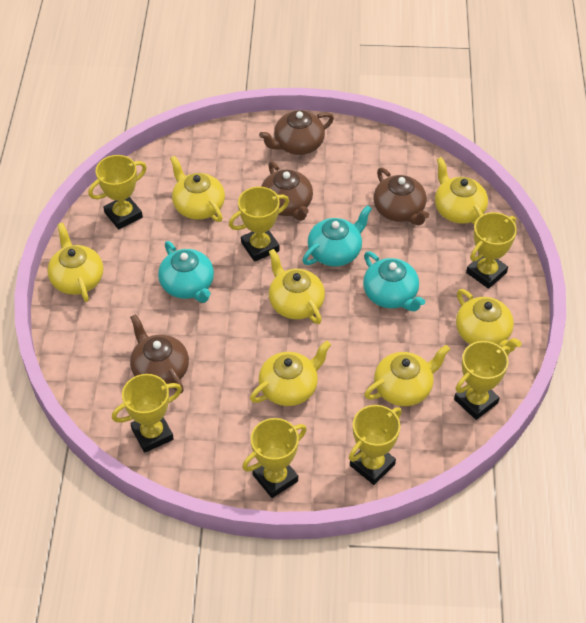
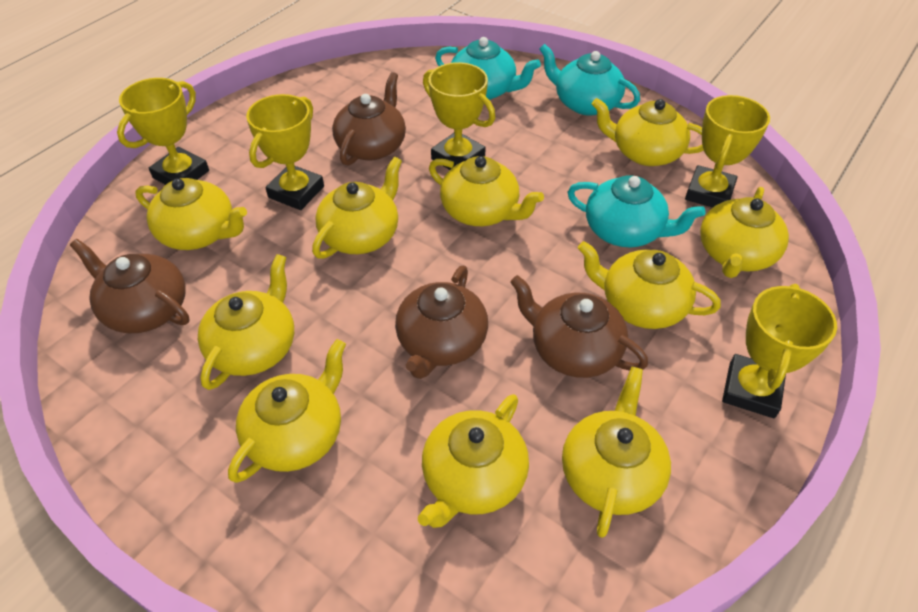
yellow teapot: 7 -> 10
yellow trophy: 7 -> 5

